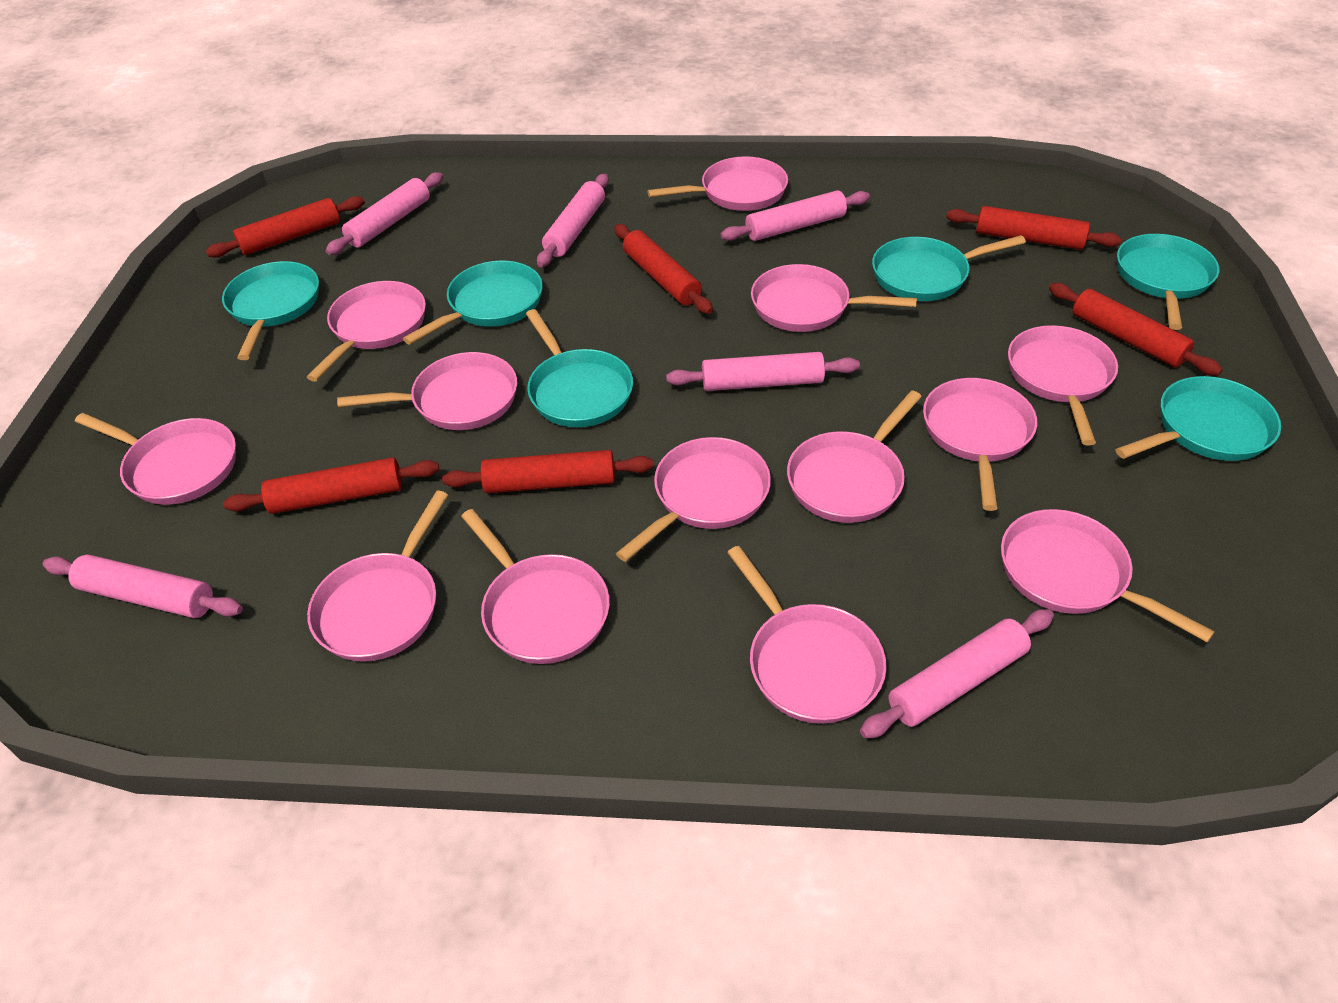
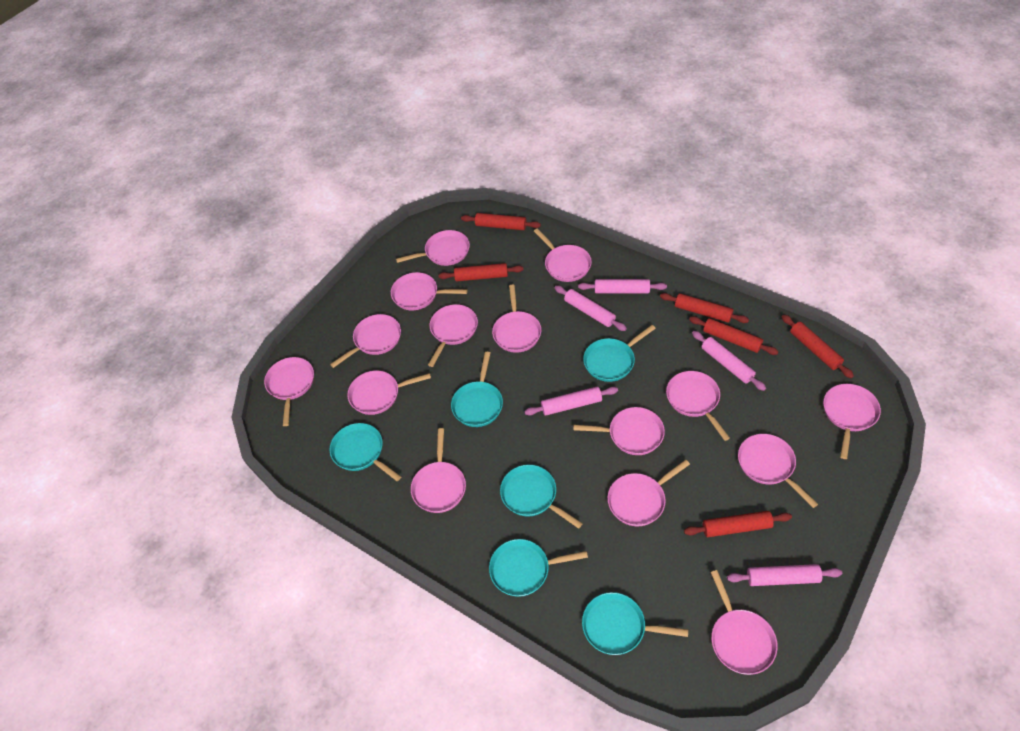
pink pan: 13 -> 15
pink rolling pin: 6 -> 5

